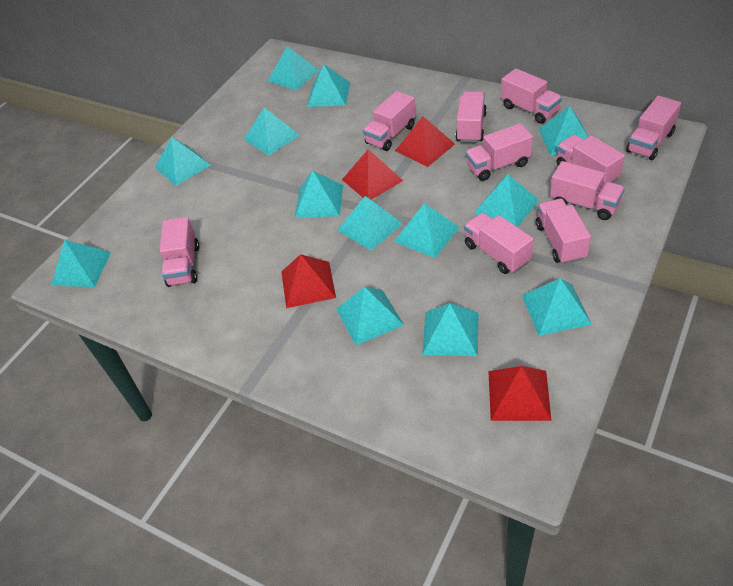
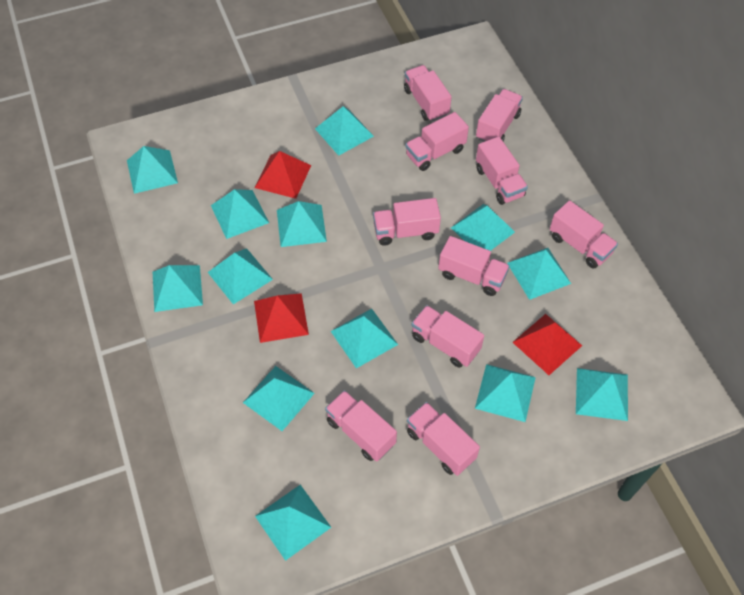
red pyramid: 4 -> 3

